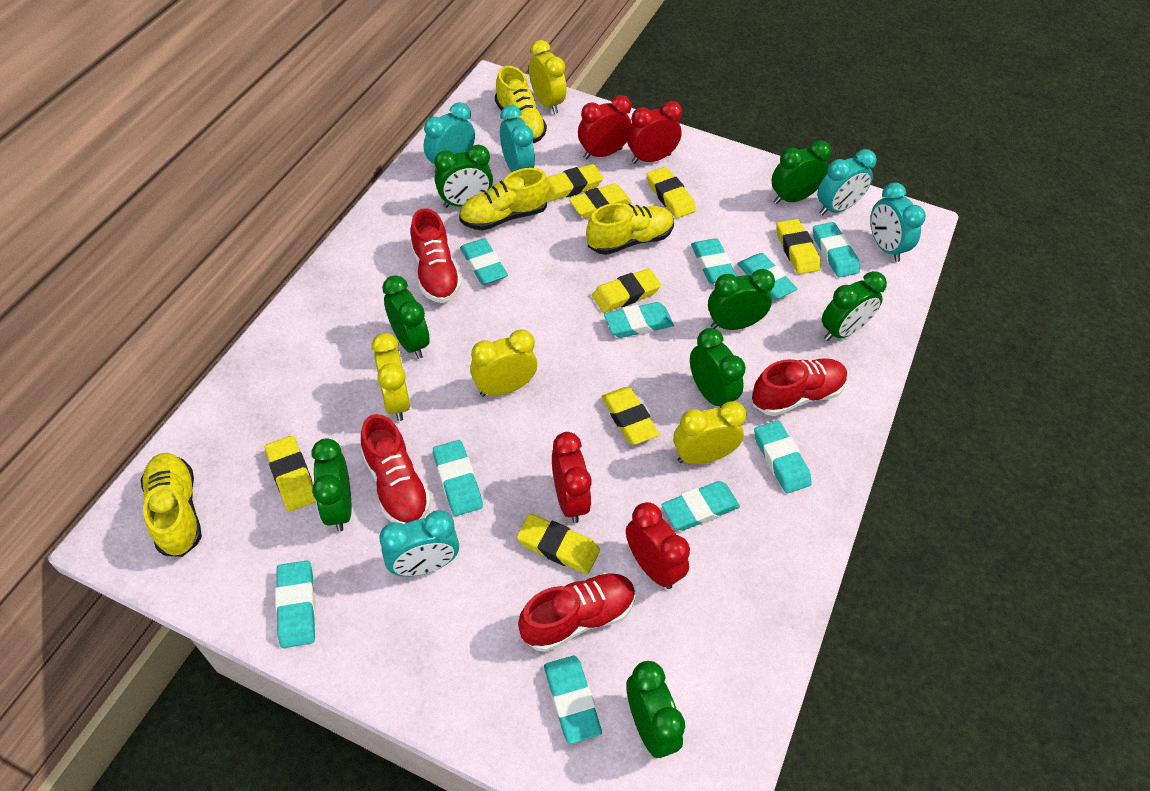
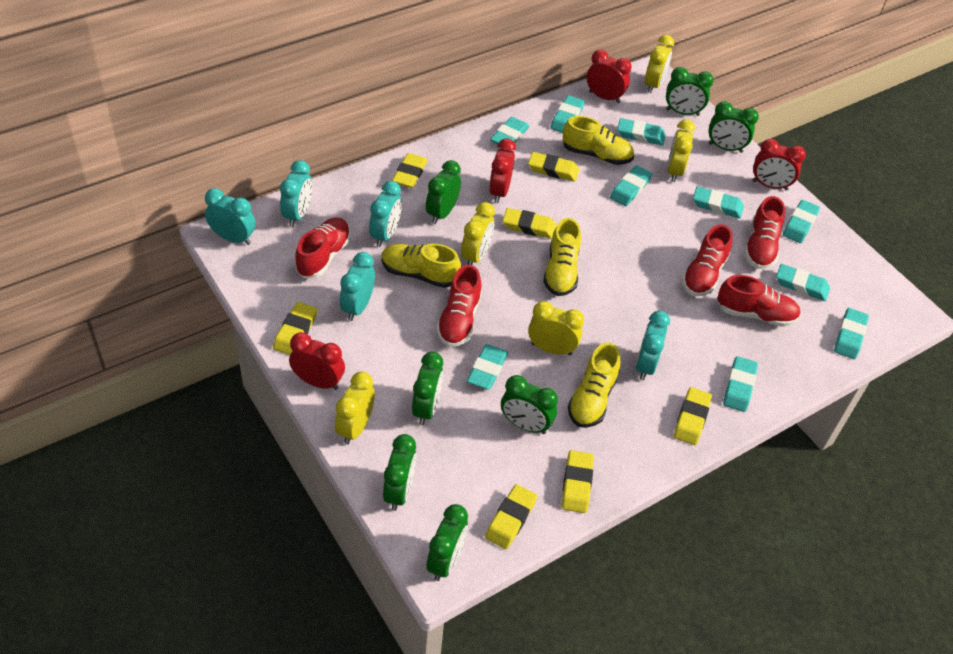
green clock: 8 -> 7
red shoe: 4 -> 5
yellow clock: 4 -> 5
yellow eraser: 8 -> 7

